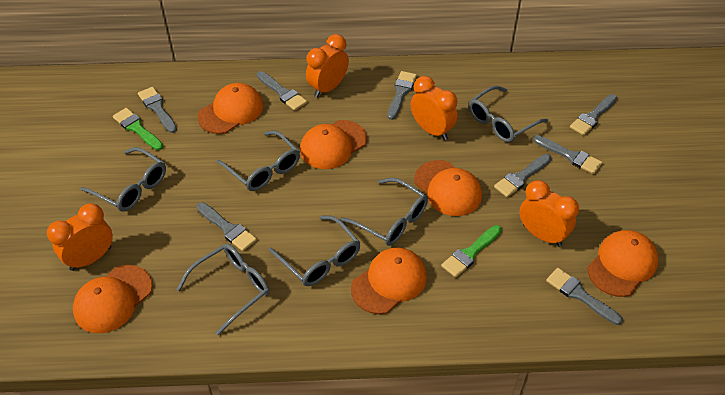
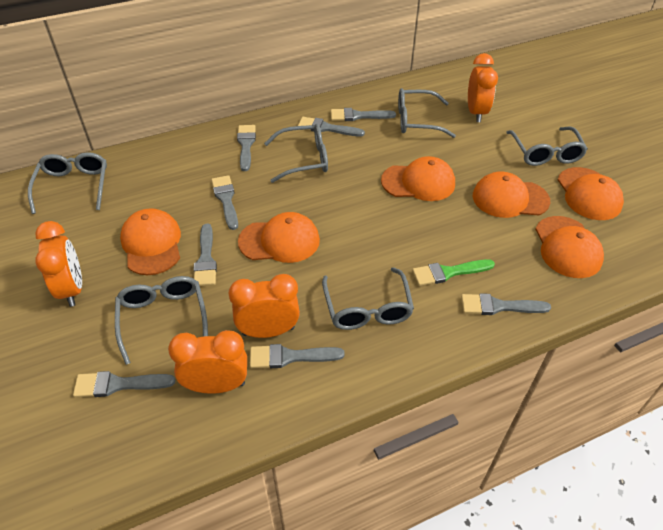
green brush: 2 -> 1

